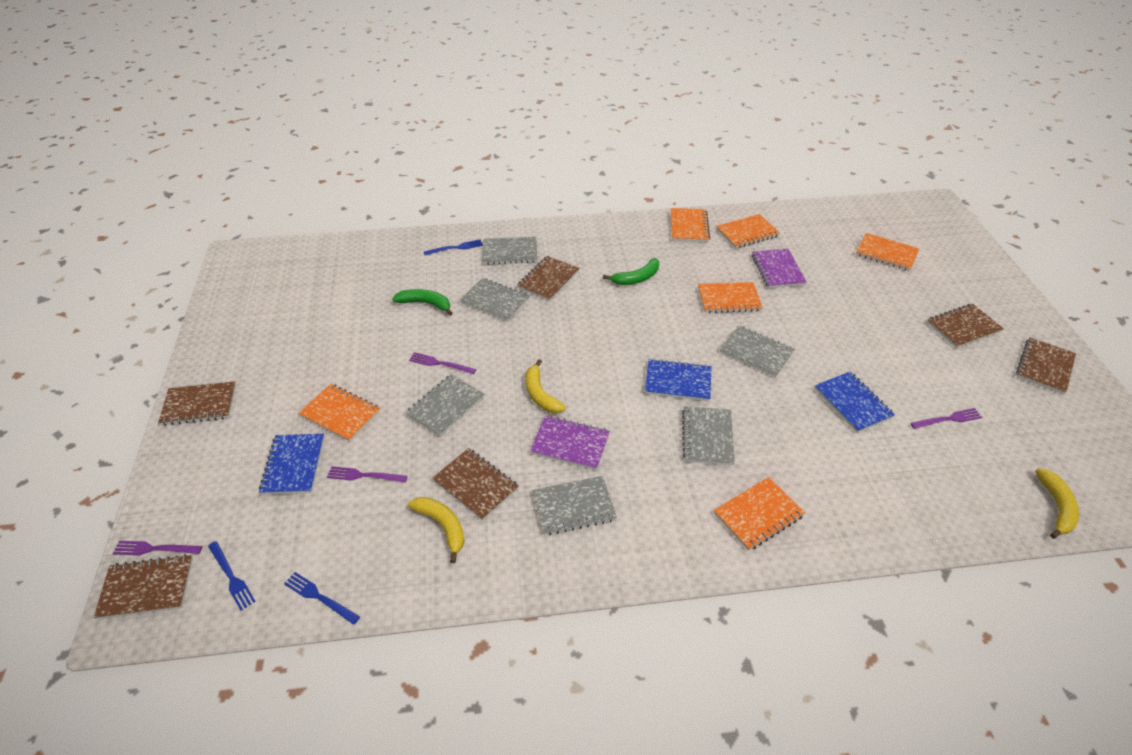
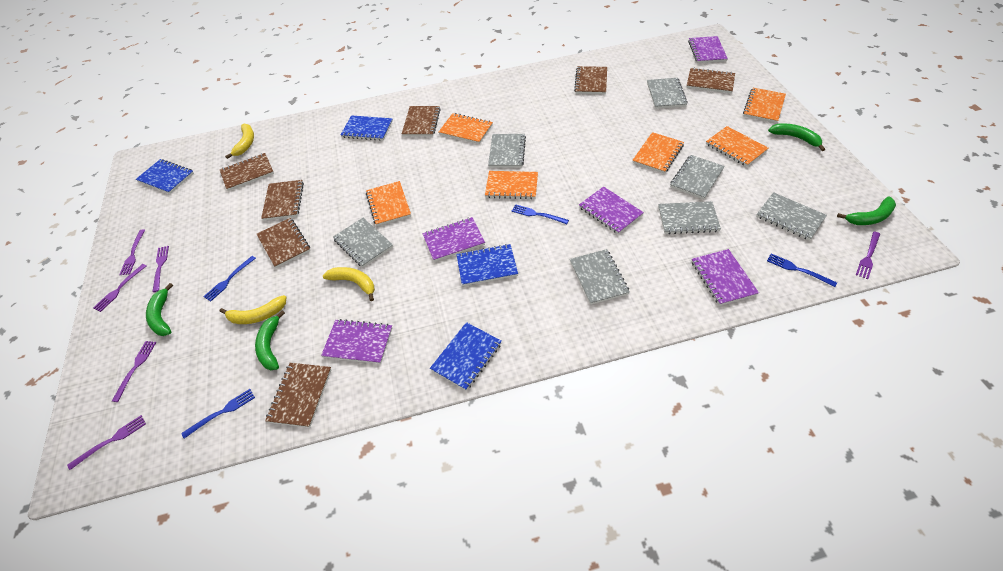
blue fork: 3 -> 4
blue notebook: 3 -> 4
brown notebook: 6 -> 7
green banana: 2 -> 4
grey notebook: 6 -> 7
purple fork: 4 -> 6
purple notebook: 2 -> 5

